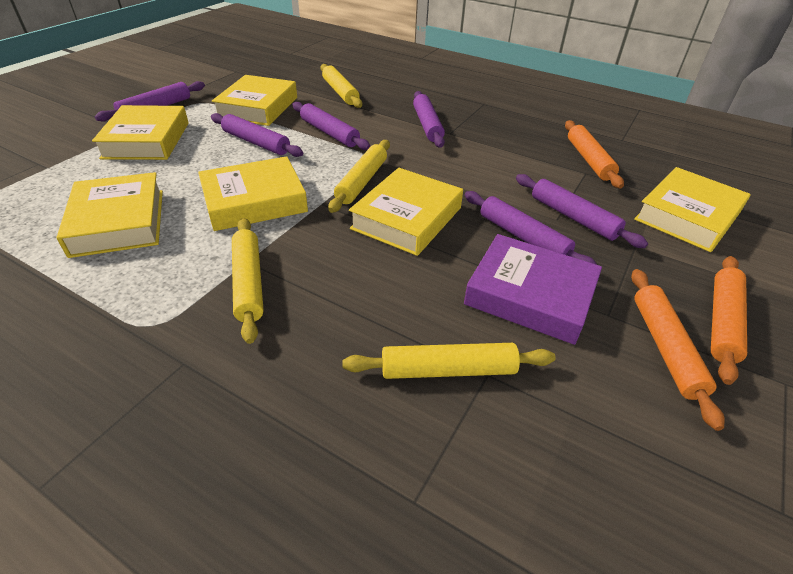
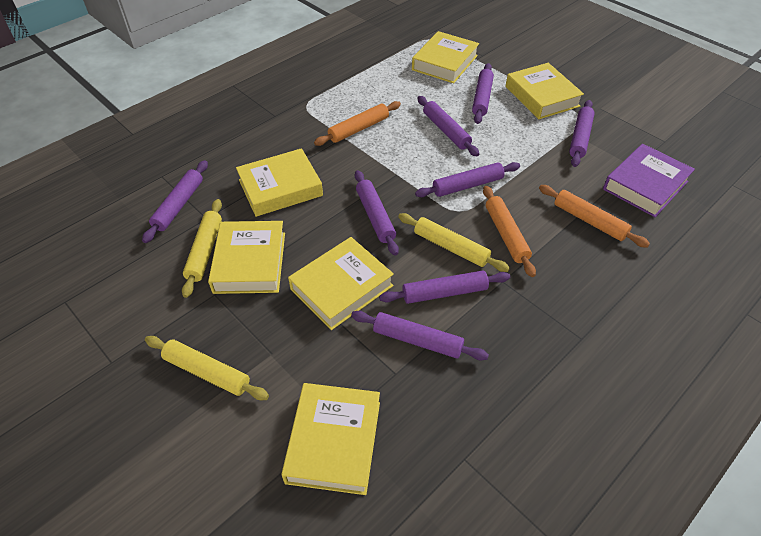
purple rolling pin: 6 -> 8
yellow rolling pin: 4 -> 3

